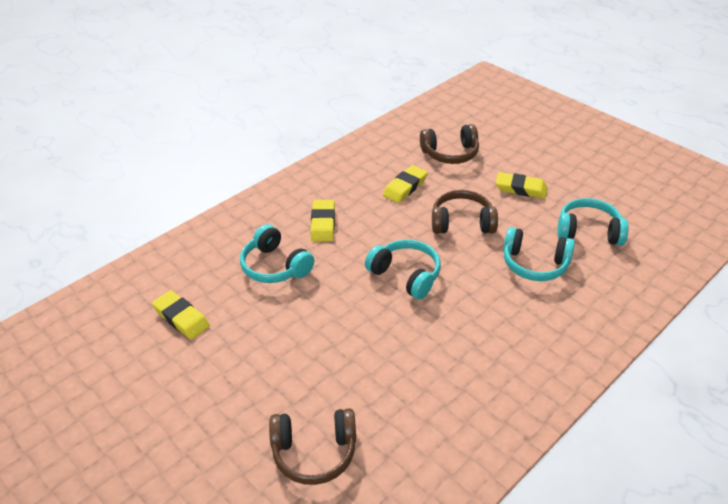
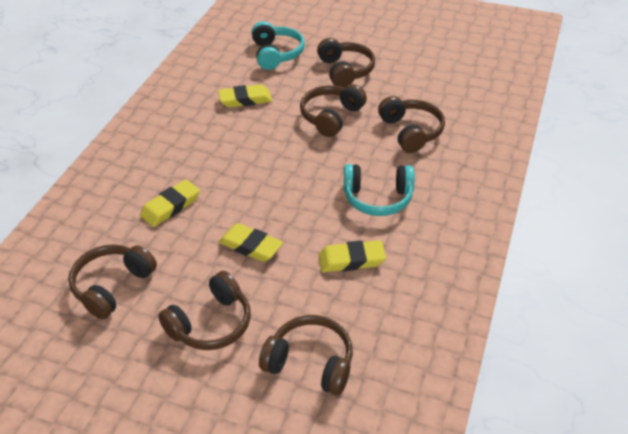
brown headphones: 3 -> 6
turquoise headphones: 4 -> 2

